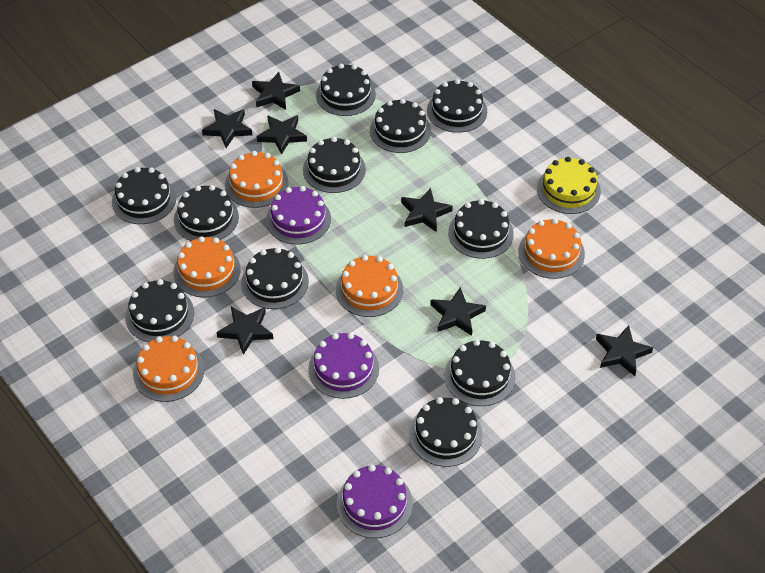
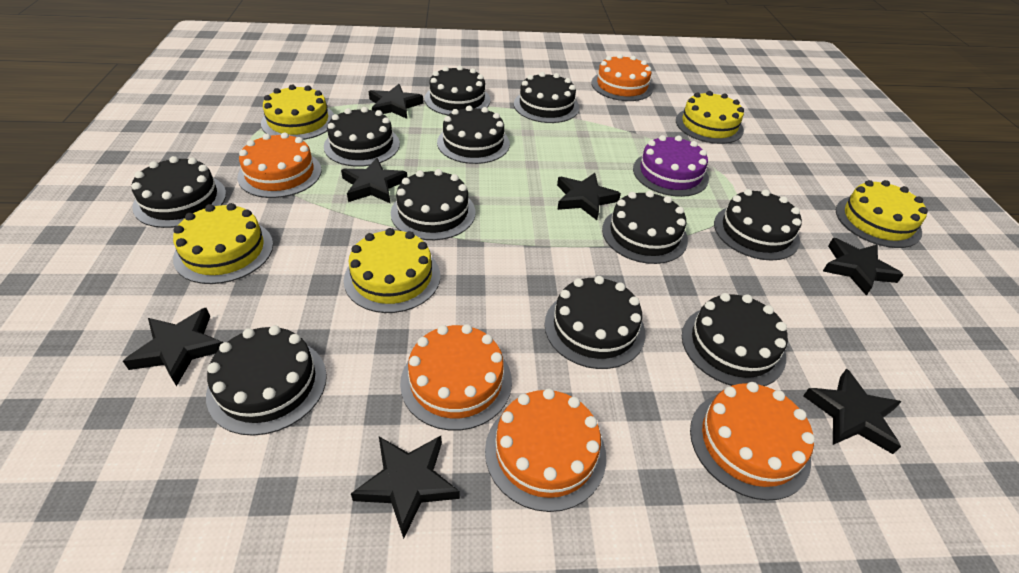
purple cake: 3 -> 1
yellow cake: 1 -> 5

